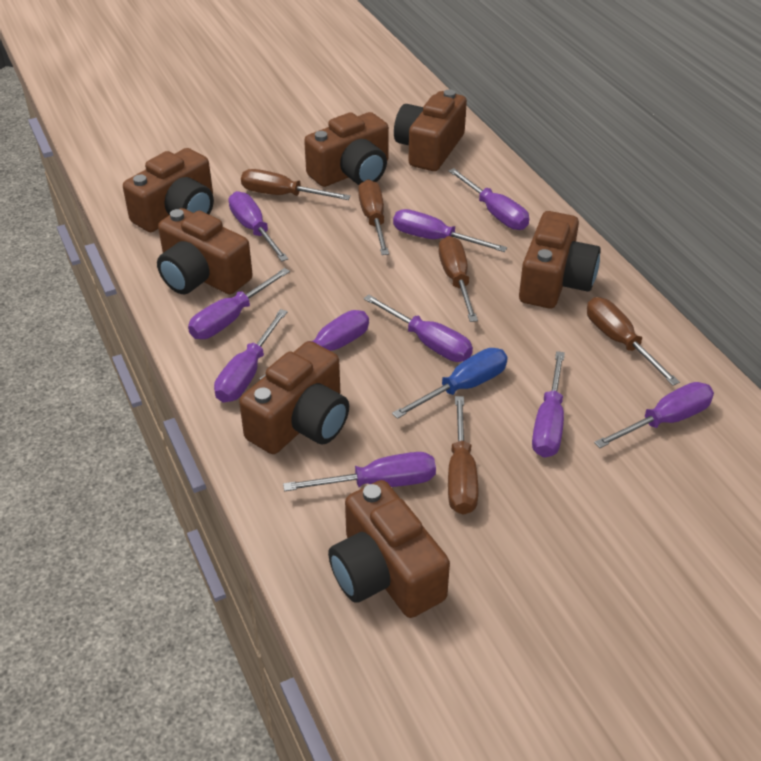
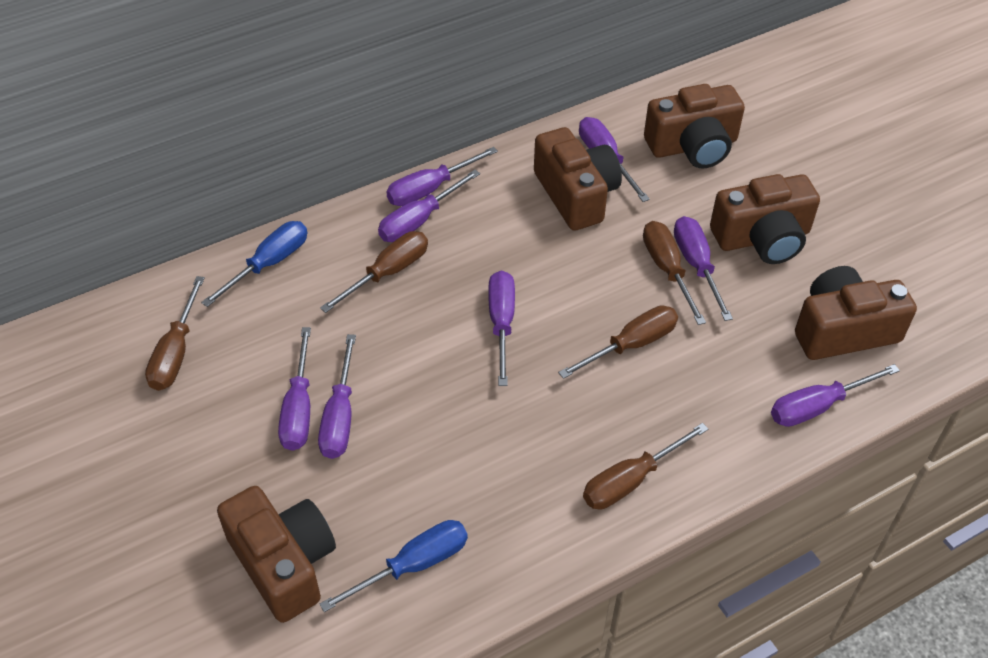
blue screwdriver: 1 -> 2
brown camera: 7 -> 5
purple screwdriver: 10 -> 8

